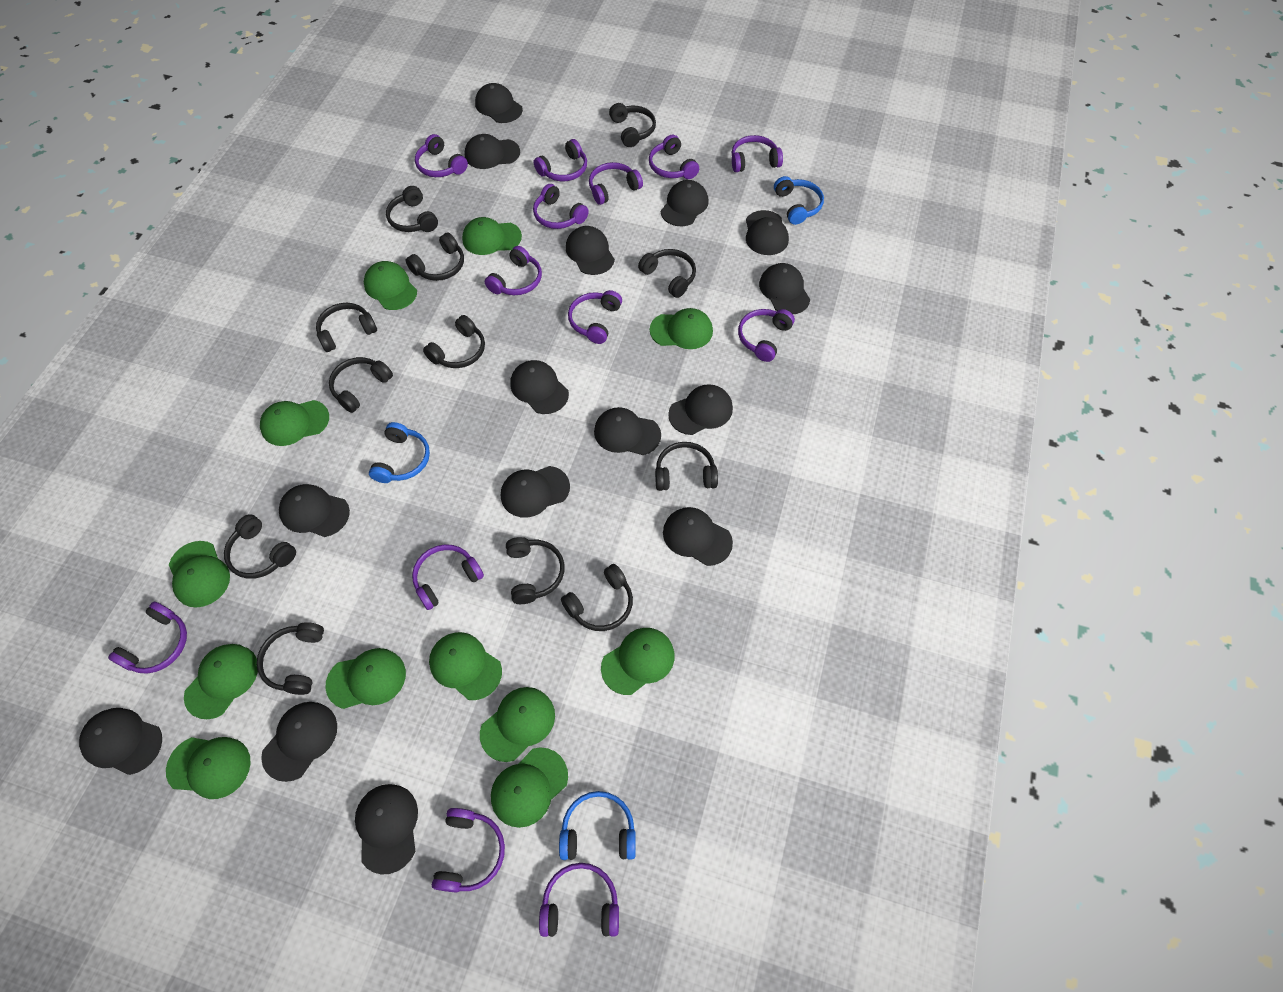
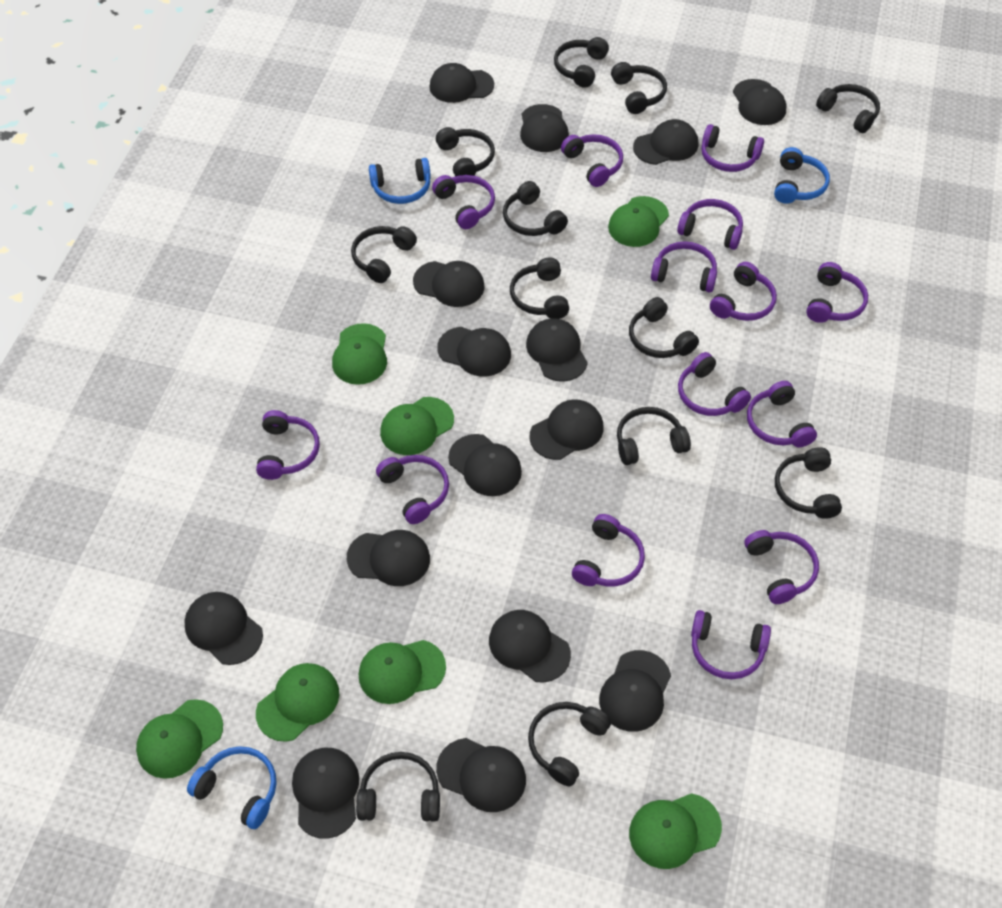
green cap: 12 -> 7
purple headphones: 13 -> 14

